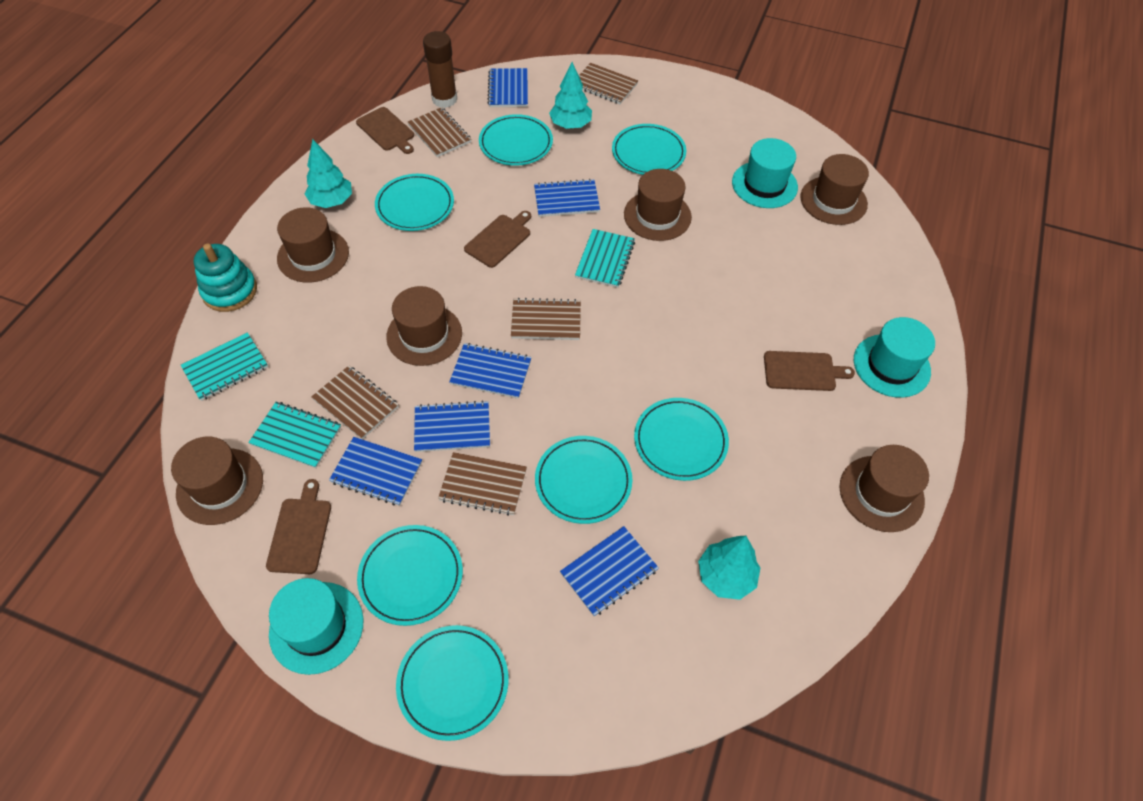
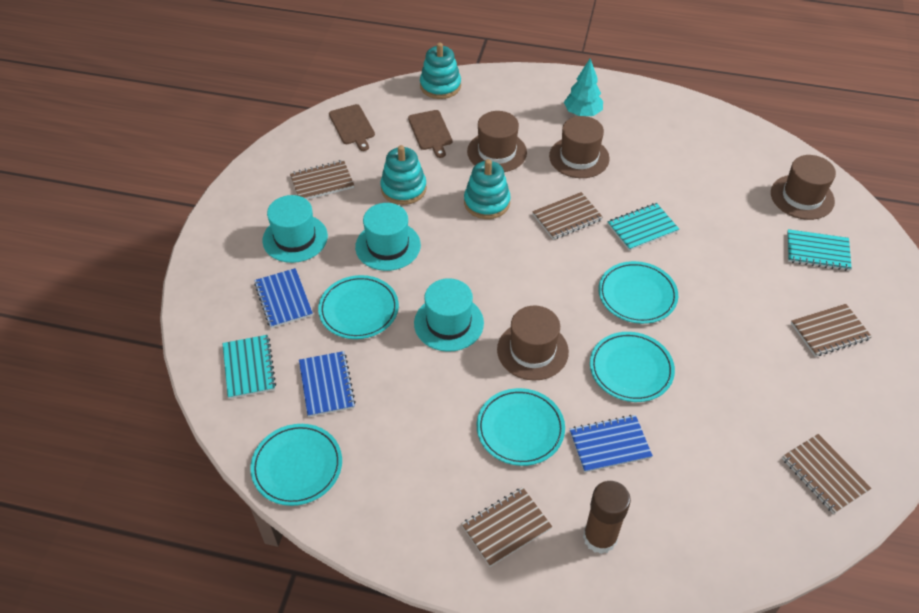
blue notebook: 6 -> 3
brown cutting board: 4 -> 2
brown hat: 6 -> 4
turquoise plate: 7 -> 5
turquoise stacking toy: 1 -> 3
turquoise tree: 3 -> 1

